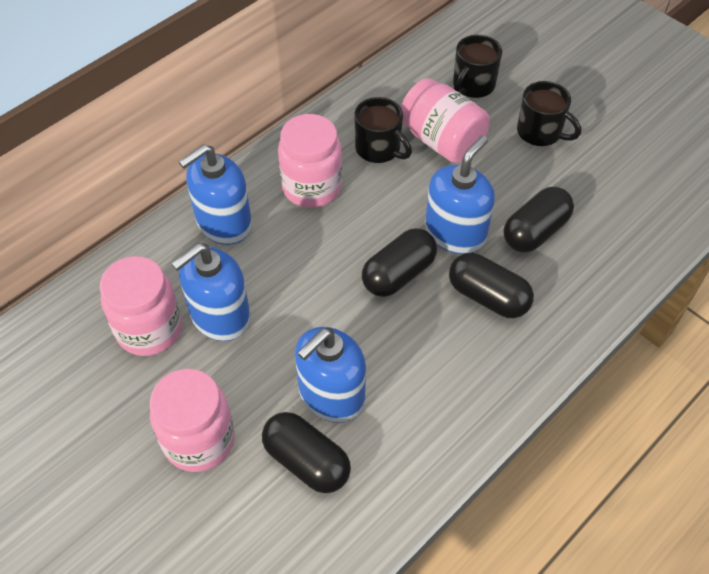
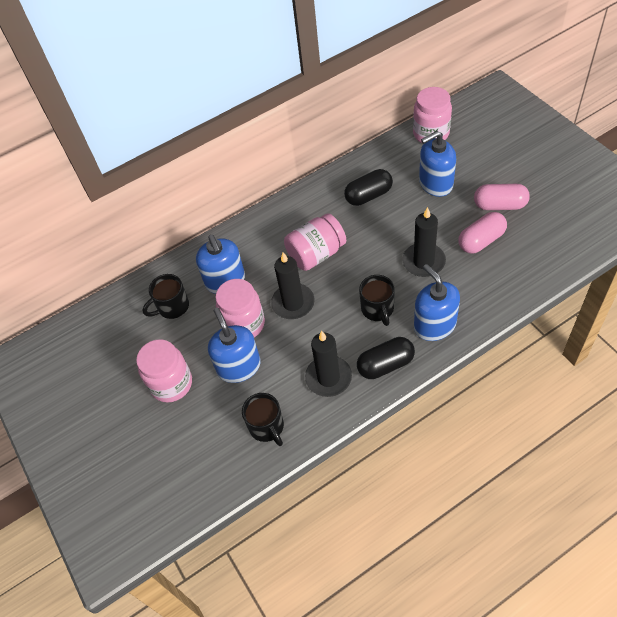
black candle: 0 -> 3
black capsule: 4 -> 2
pink capsule: 0 -> 2

